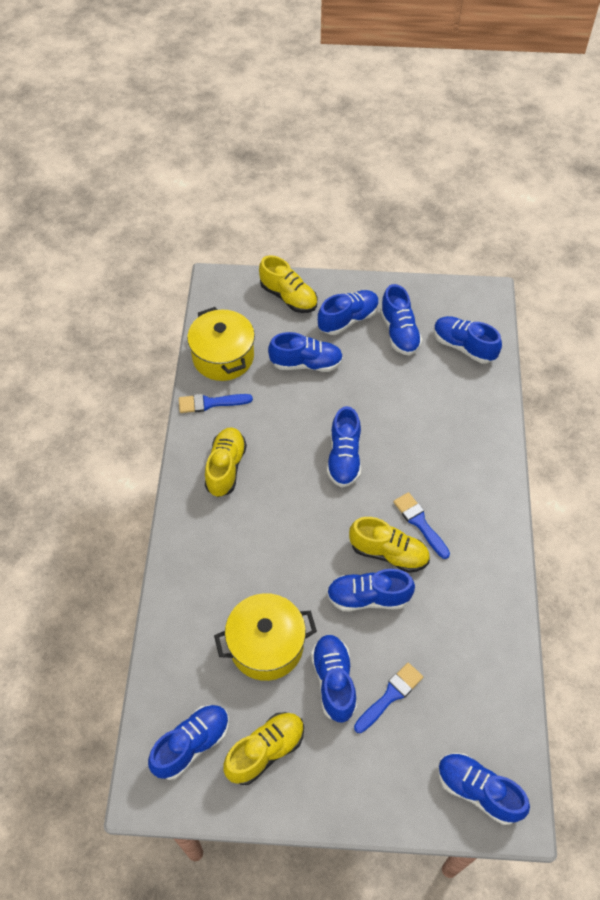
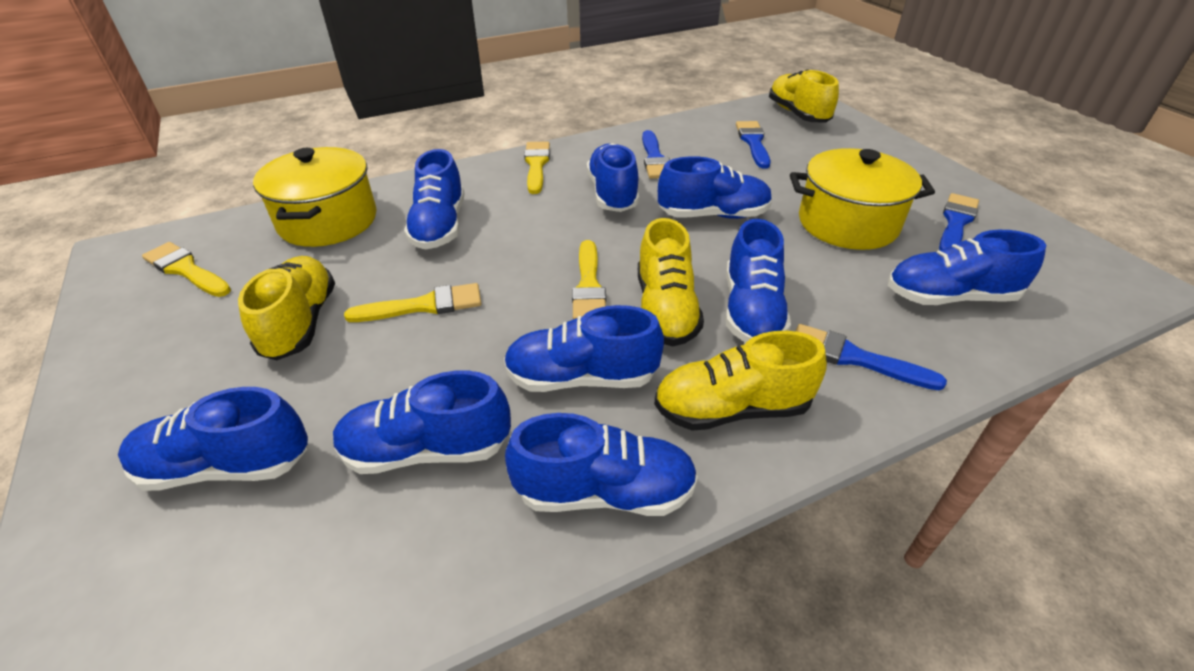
blue brush: 3 -> 4
yellow brush: 0 -> 4

